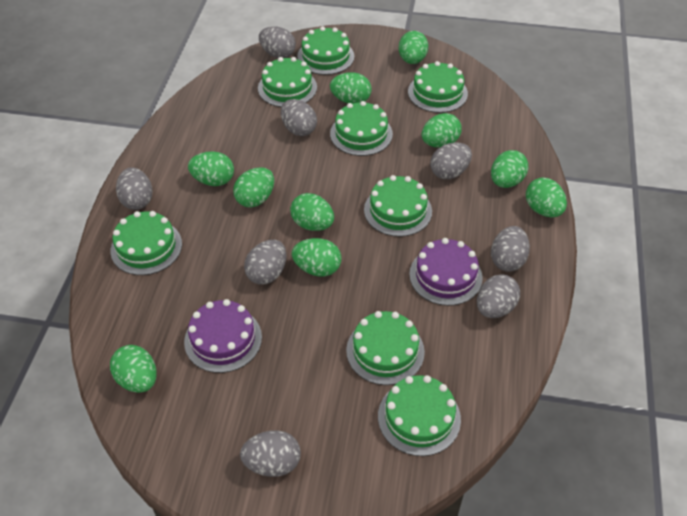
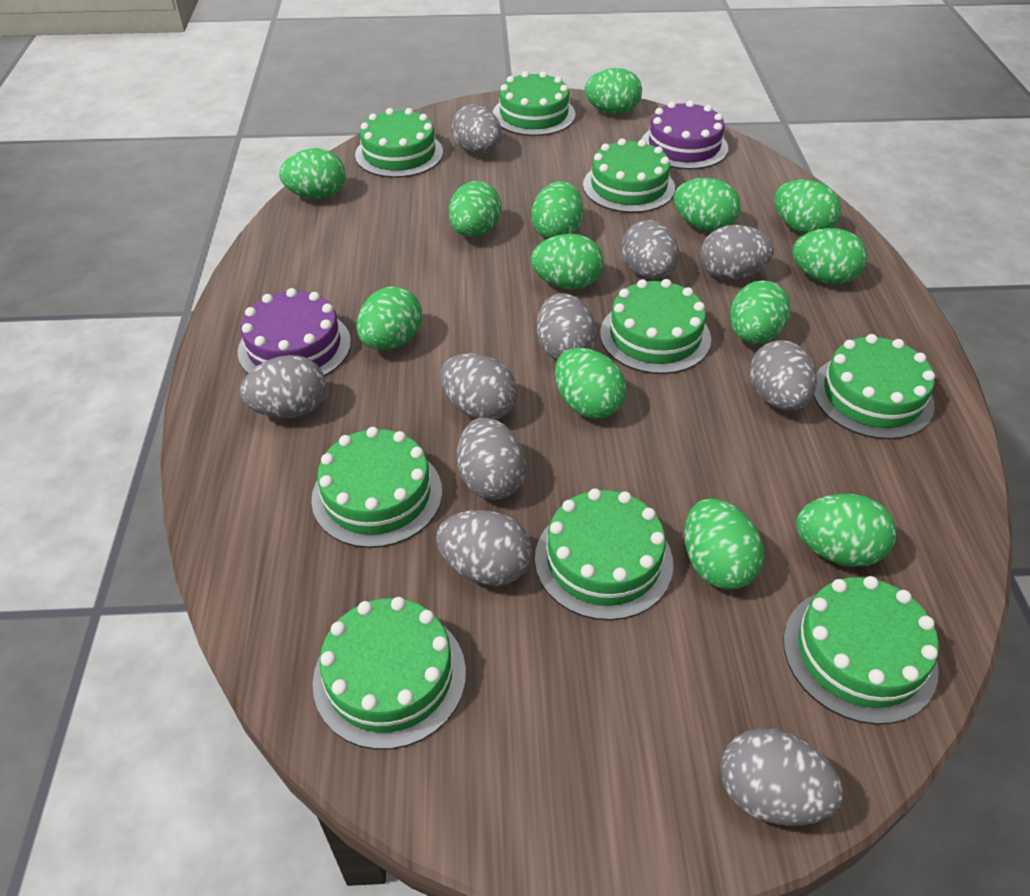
green cake: 8 -> 9
green egg: 10 -> 13
grey egg: 8 -> 10

